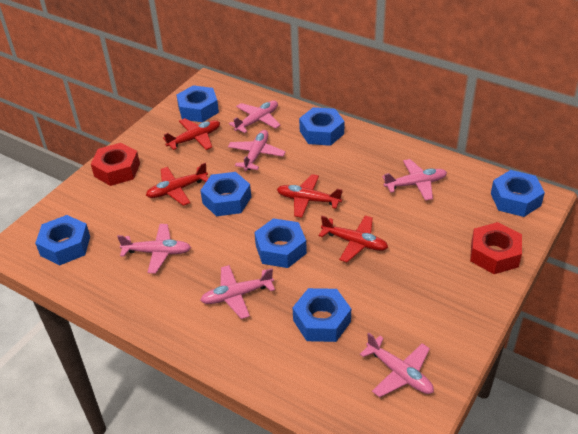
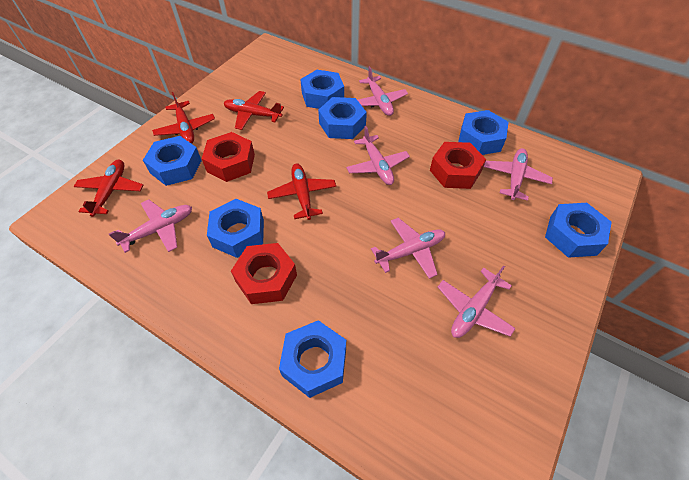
red nut: 2 -> 3

